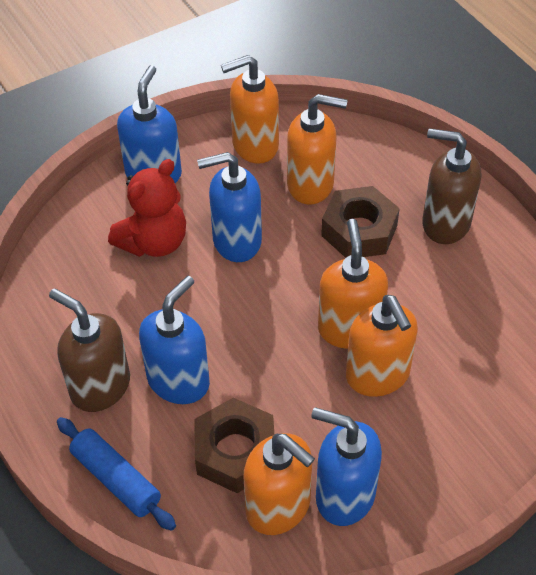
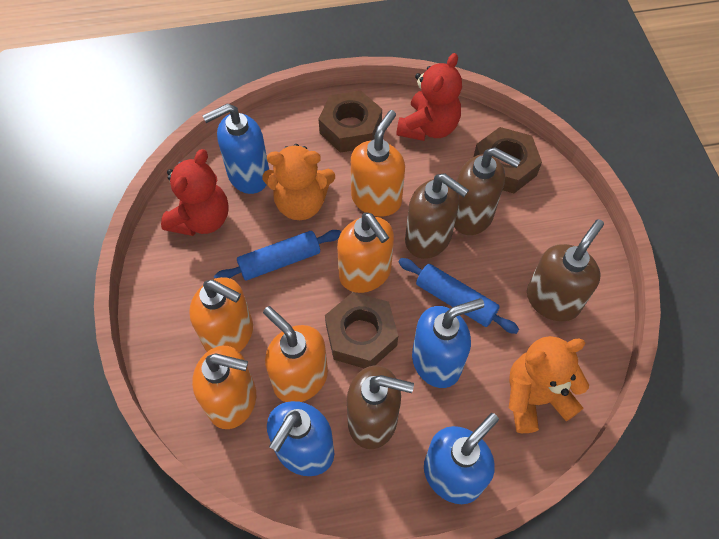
blue rolling pin: 1 -> 2
brown nut: 2 -> 3
brown soap dispenser: 2 -> 4
orange teddy bear: 0 -> 2
red teddy bear: 1 -> 2

